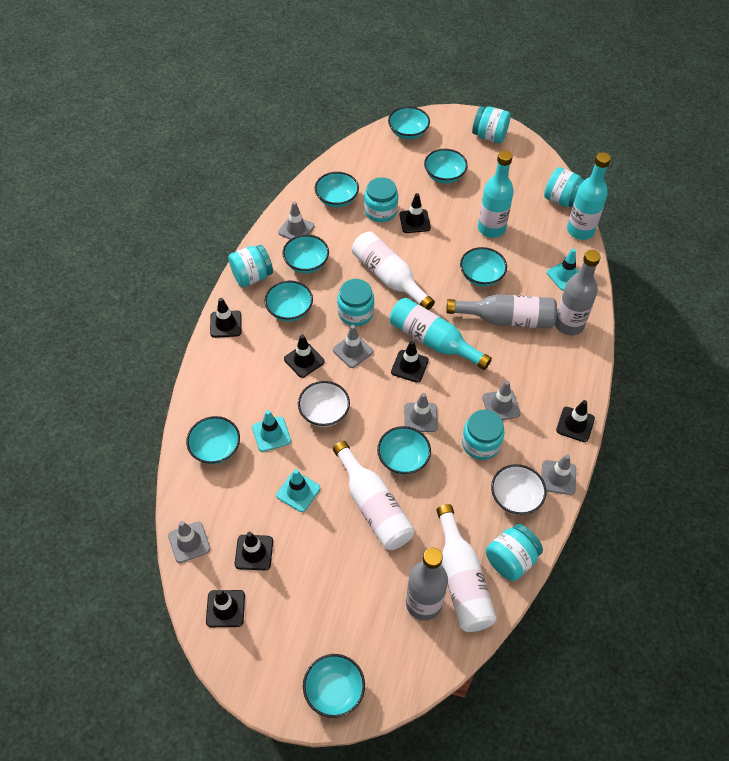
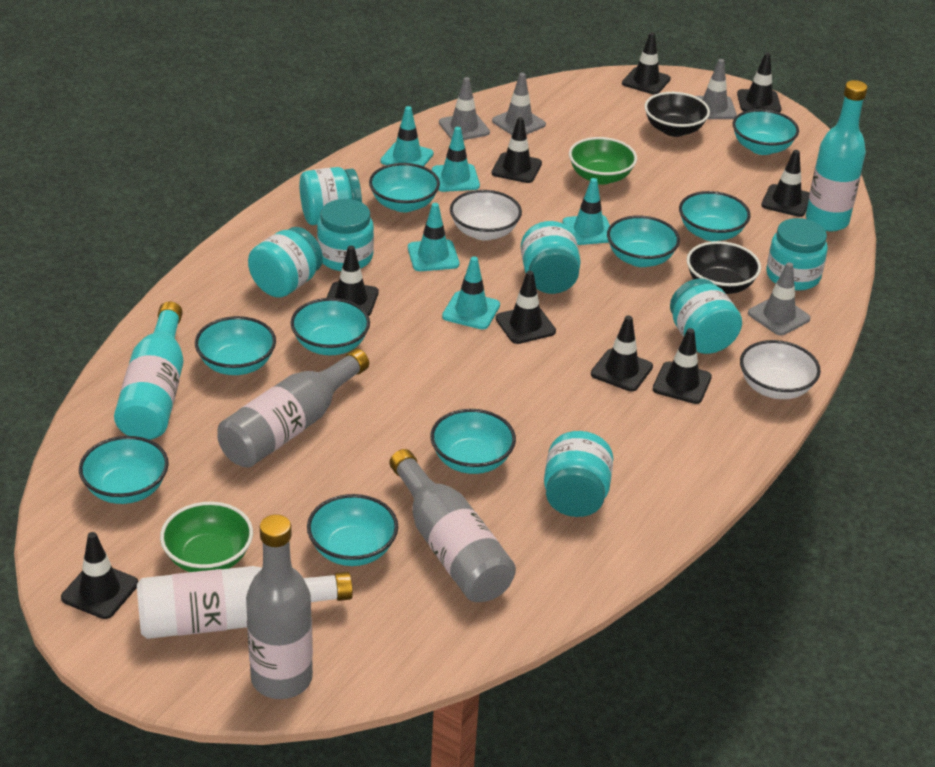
black bowl: 0 -> 2
black traffic cone: 7 -> 9
green bowl: 0 -> 2
grey traffic cone: 6 -> 4
turquoise bottle: 3 -> 2
turquoise traffic cone: 3 -> 5
white bottle: 3 -> 1

